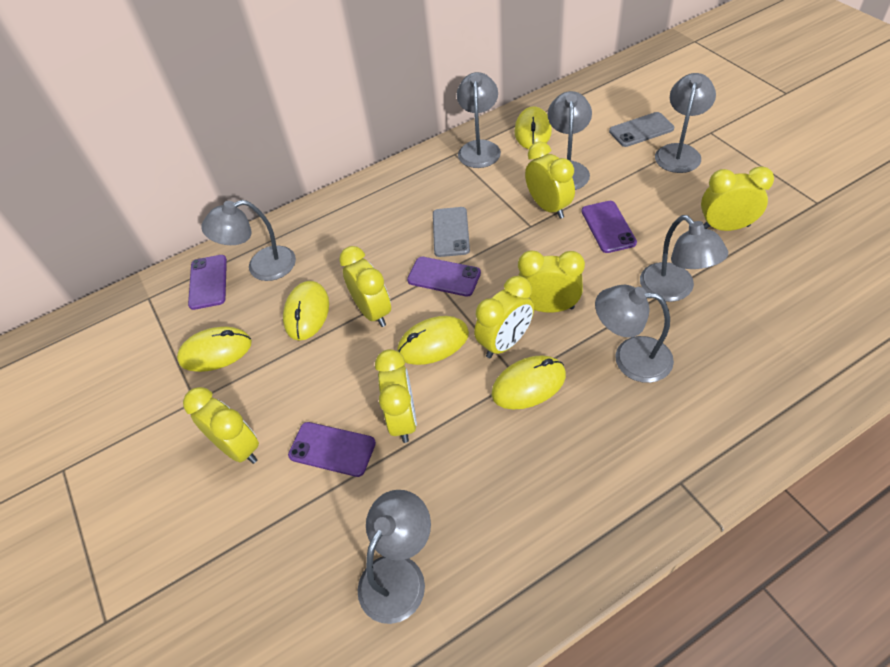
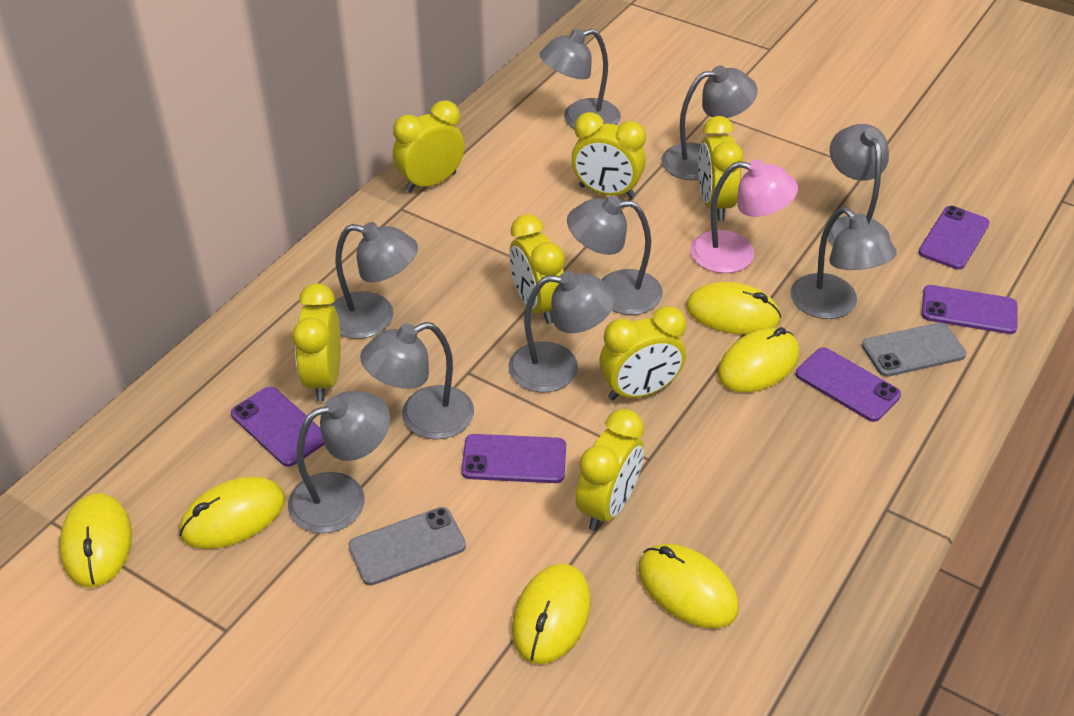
grey lamp: 7 -> 9
pink lamp: 0 -> 1
purple phone: 4 -> 5
yellow mouse: 5 -> 6

